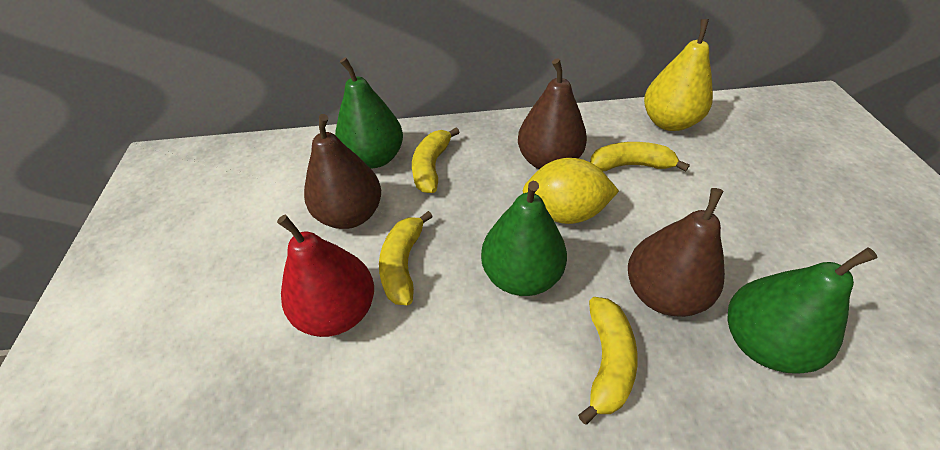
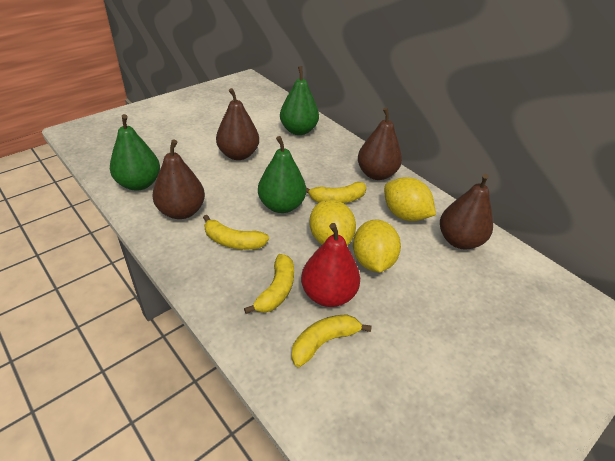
brown pear: 3 -> 4
yellow lemon: 1 -> 3
yellow pear: 1 -> 0

